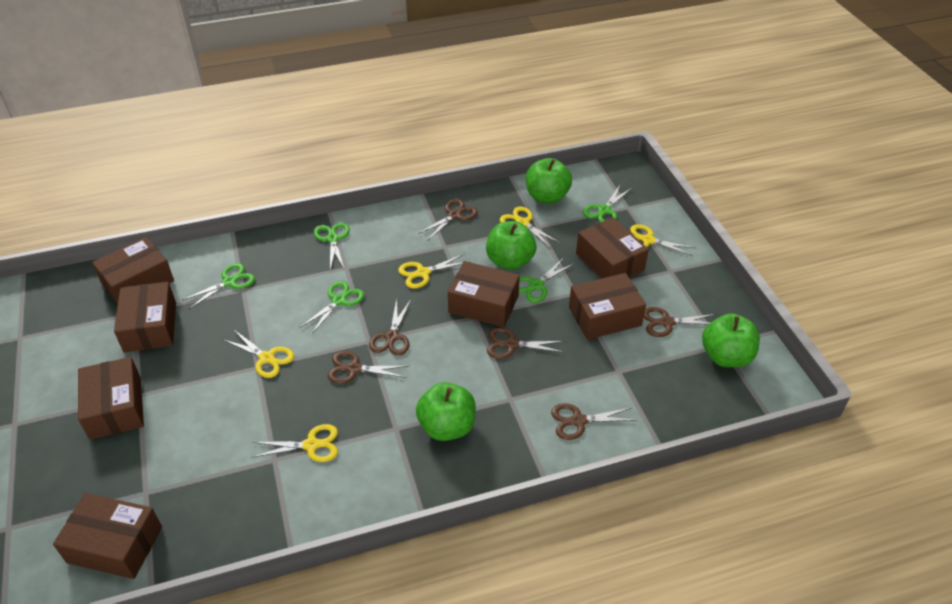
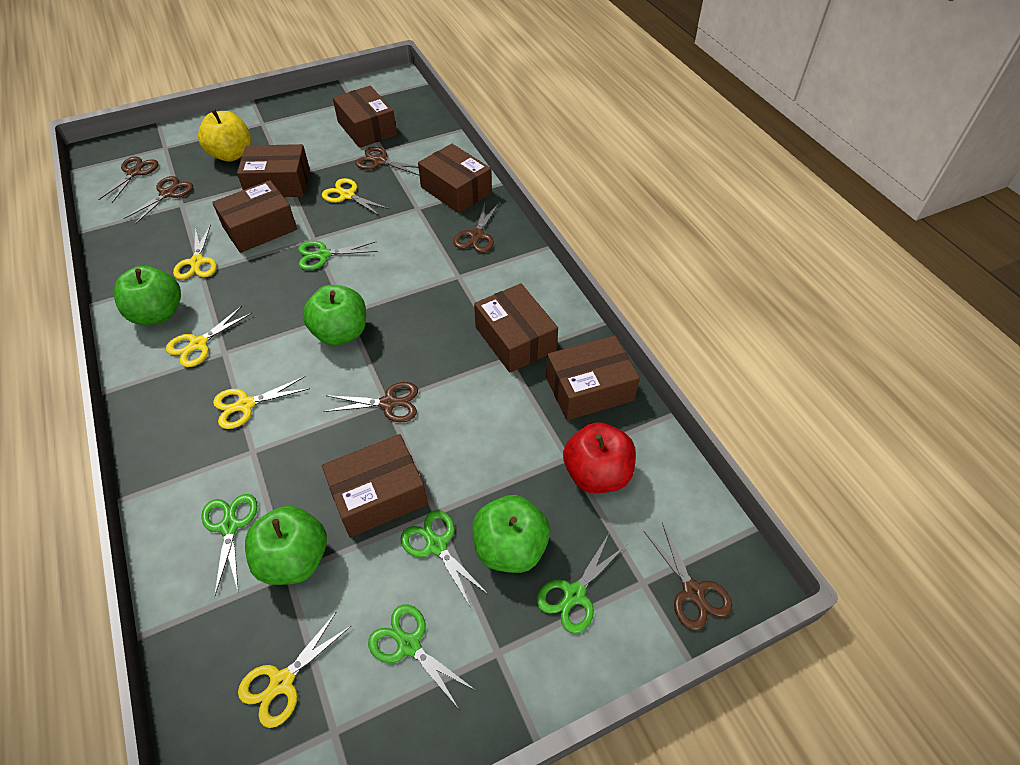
red apple: 0 -> 1
yellow apple: 0 -> 1

